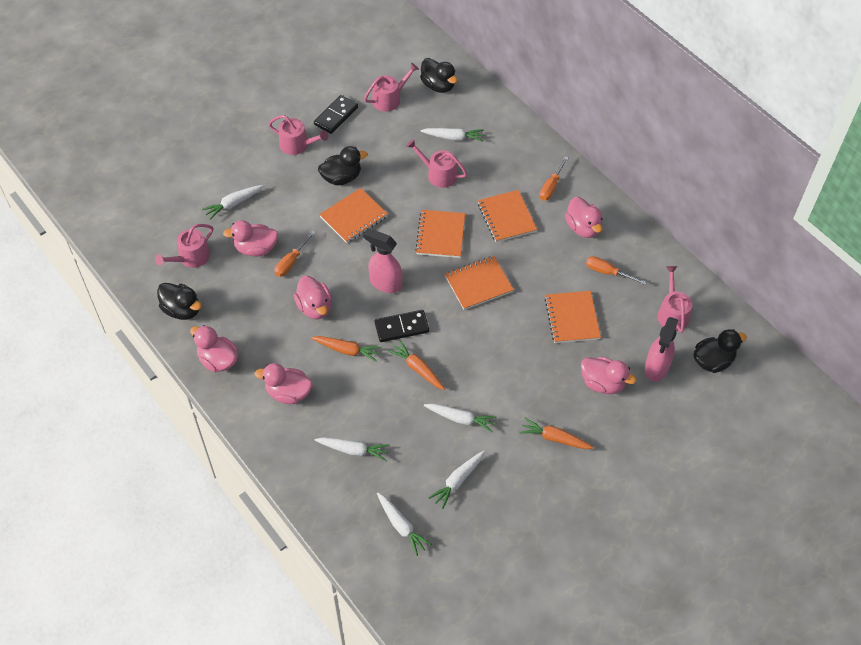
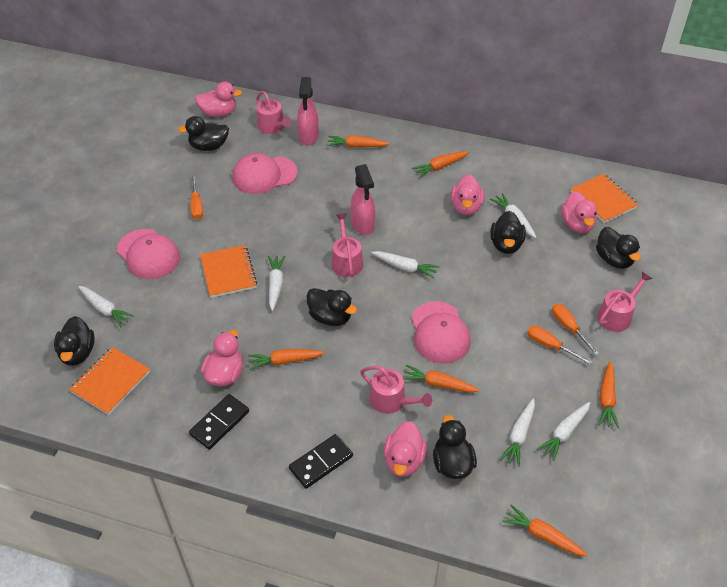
black duck: 4 -> 6
orange carrot: 3 -> 6
orange notebook: 5 -> 3
pink cap: 0 -> 3
pink duck: 6 -> 5
pink watering can: 5 -> 4

